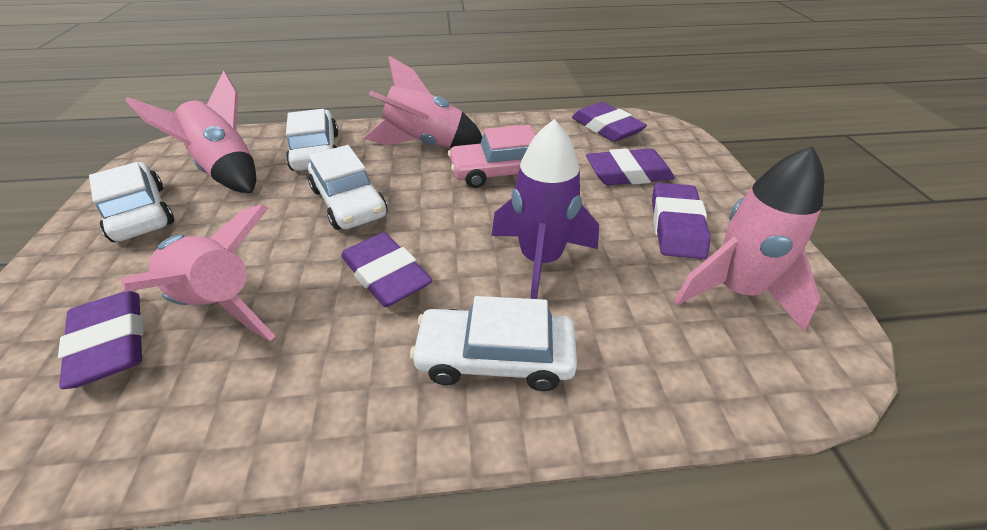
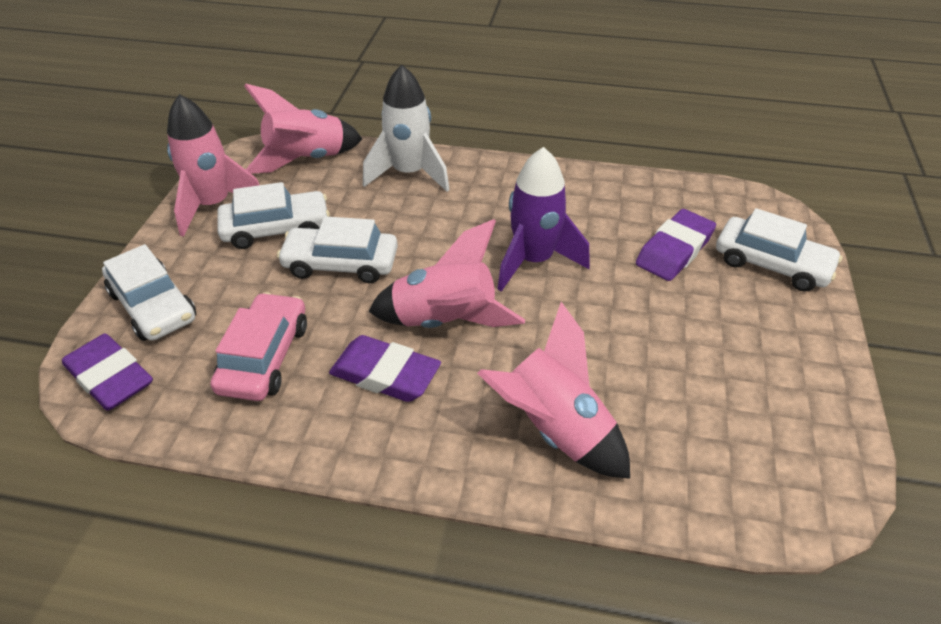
purple eraser: 5 -> 3
white rocket: 0 -> 1

